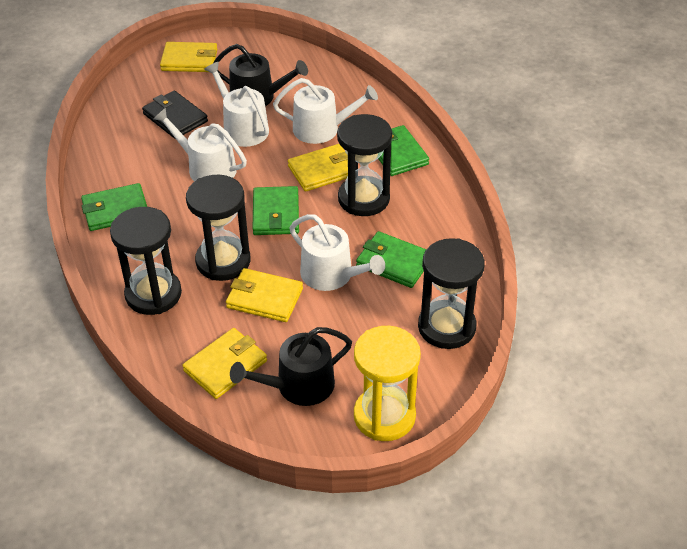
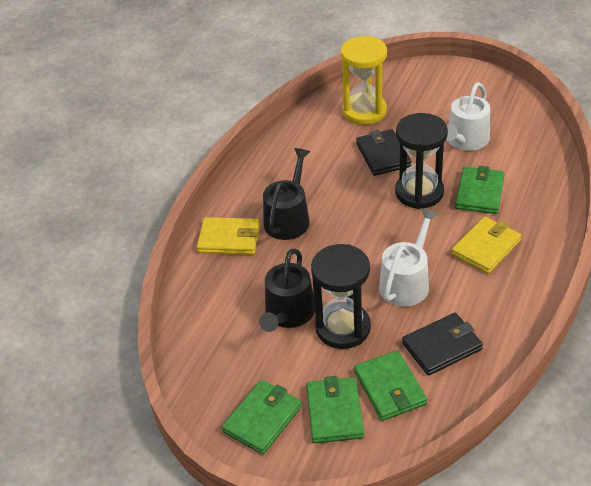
black hourglass: 4 -> 2
black wallet: 1 -> 2
white watering can: 4 -> 2
yellow wallet: 4 -> 2

